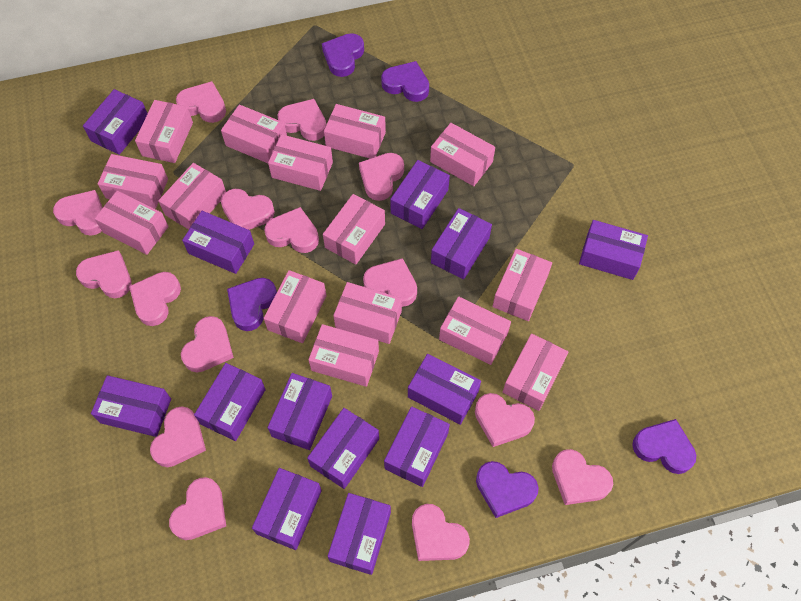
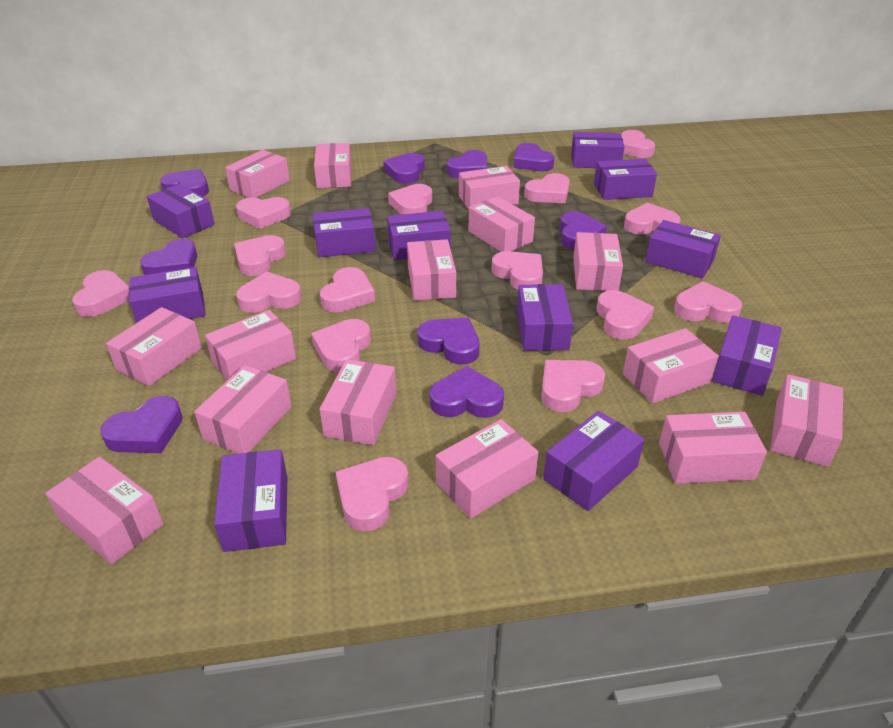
purple box: 13 -> 11
purple heart: 5 -> 9

